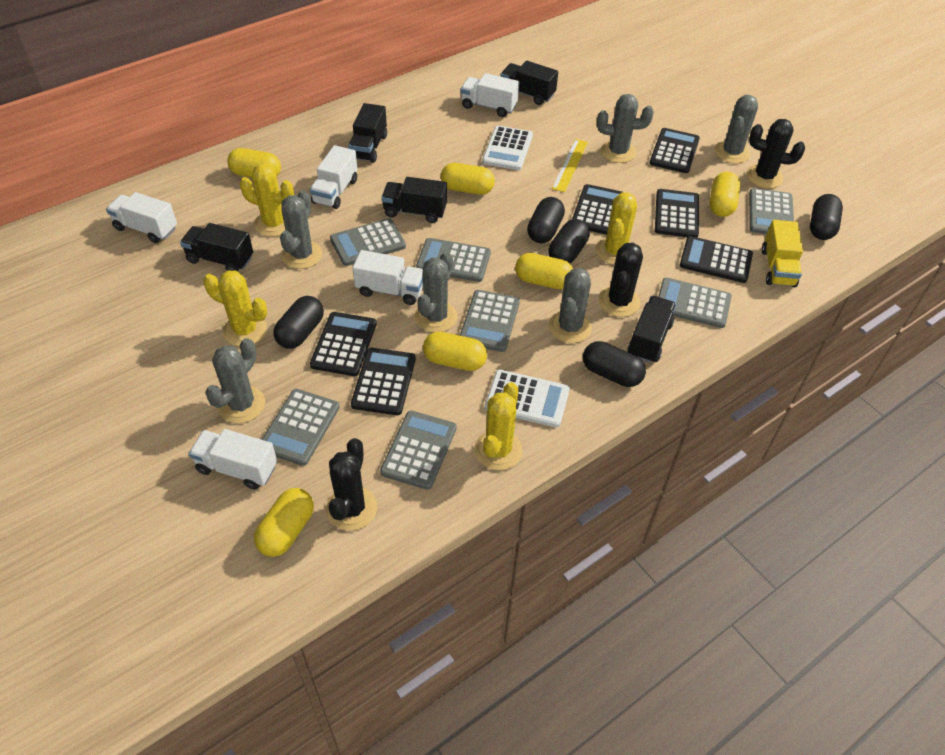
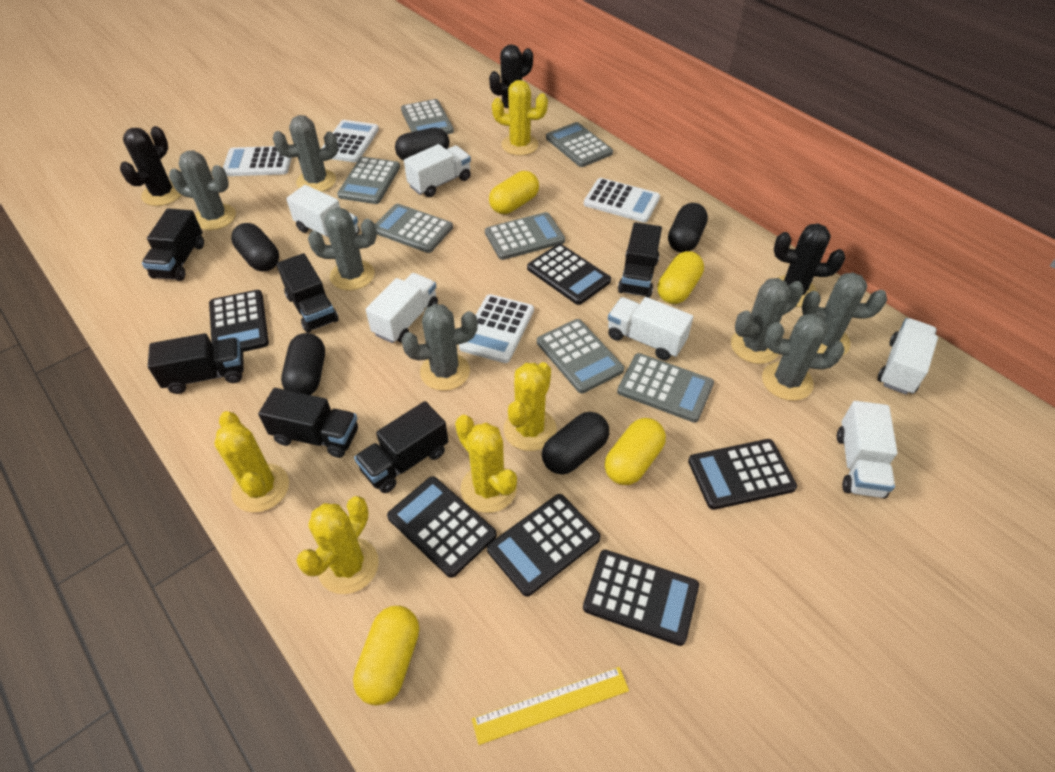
black truck: 5 -> 6
grey cactus: 6 -> 7
white calculator: 2 -> 4
white truck: 5 -> 6
yellow cactus: 4 -> 5
yellow capsule: 6 -> 4
yellow truck: 1 -> 0

